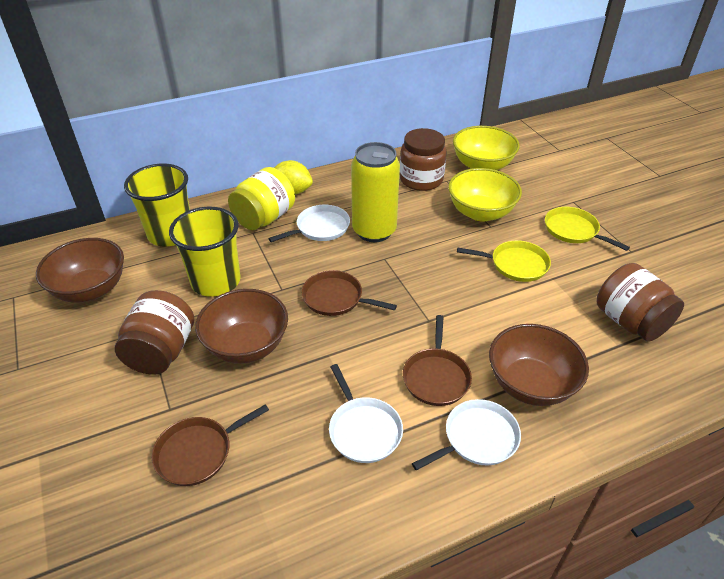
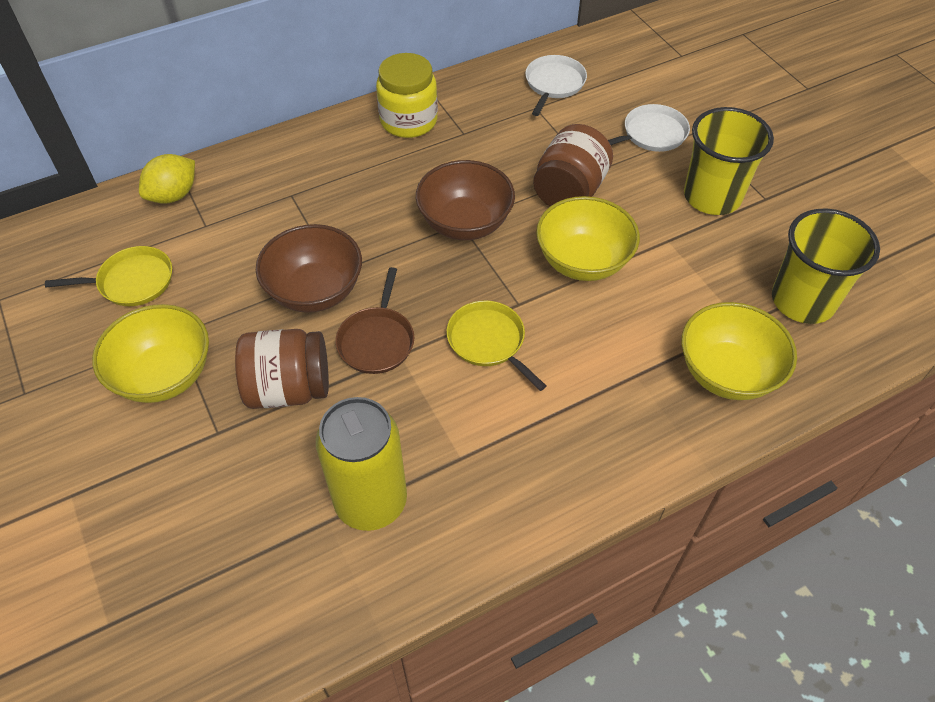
brown bowl: 3 -> 2
brown jar: 3 -> 2
brown pan: 3 -> 1
white pan: 3 -> 2
yellow bowl: 2 -> 3

